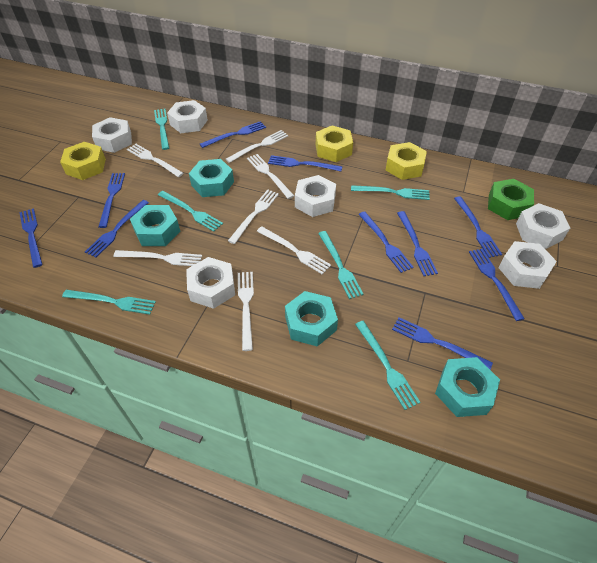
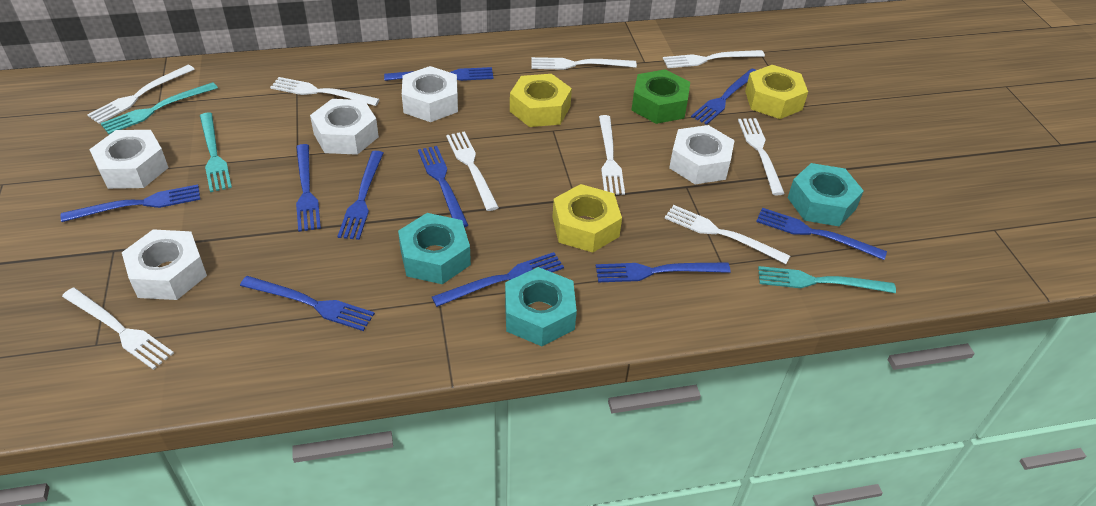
turquoise fork: 6 -> 3
turquoise nut: 4 -> 3
white fork: 7 -> 9
white nut: 6 -> 5

